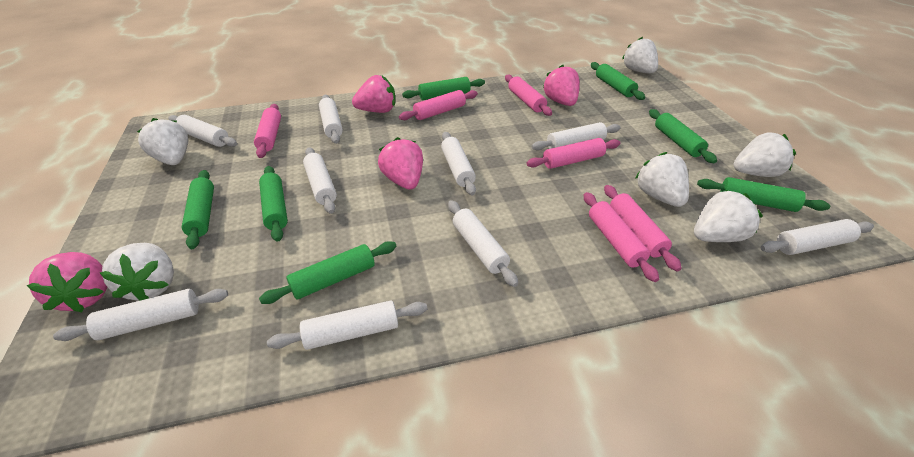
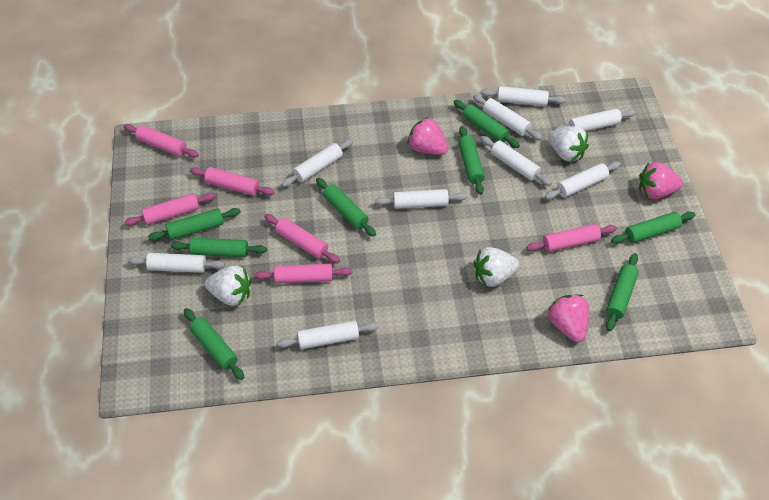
green rolling pin: 7 -> 8
pink strawberry: 4 -> 3
white strawberry: 6 -> 3

